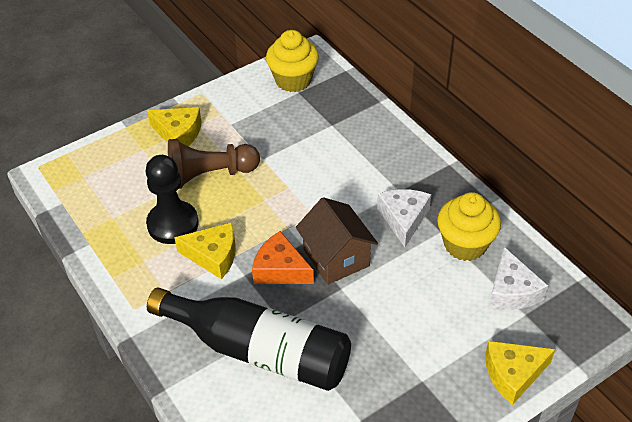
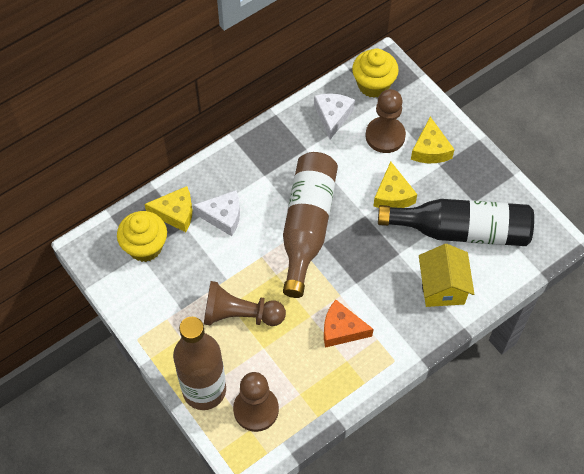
black pawn: 1 -> 0
brown bottle: 0 -> 2
brown house: 1 -> 0
brown pawn: 1 -> 3
yellow house: 0 -> 1

